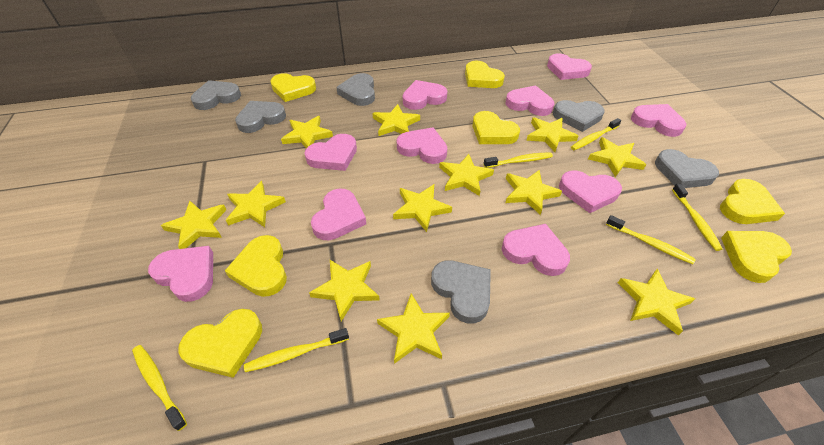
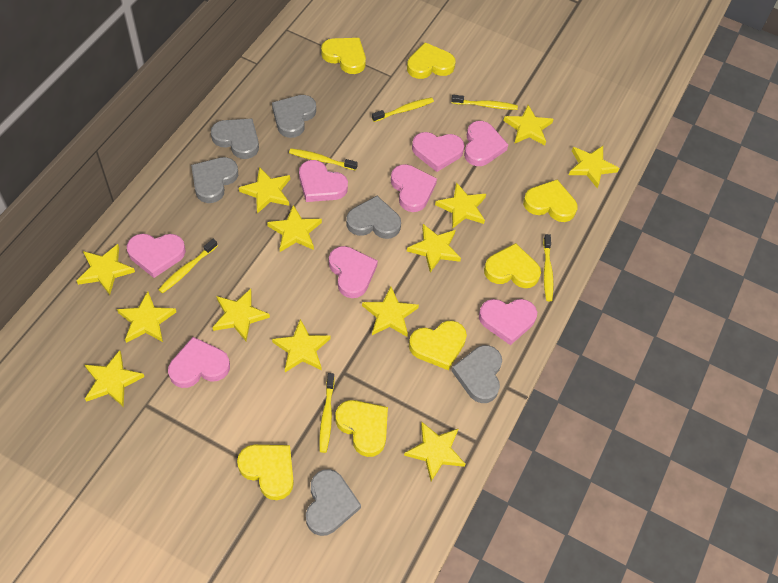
pink heart: 10 -> 8
yellow star: 12 -> 13

